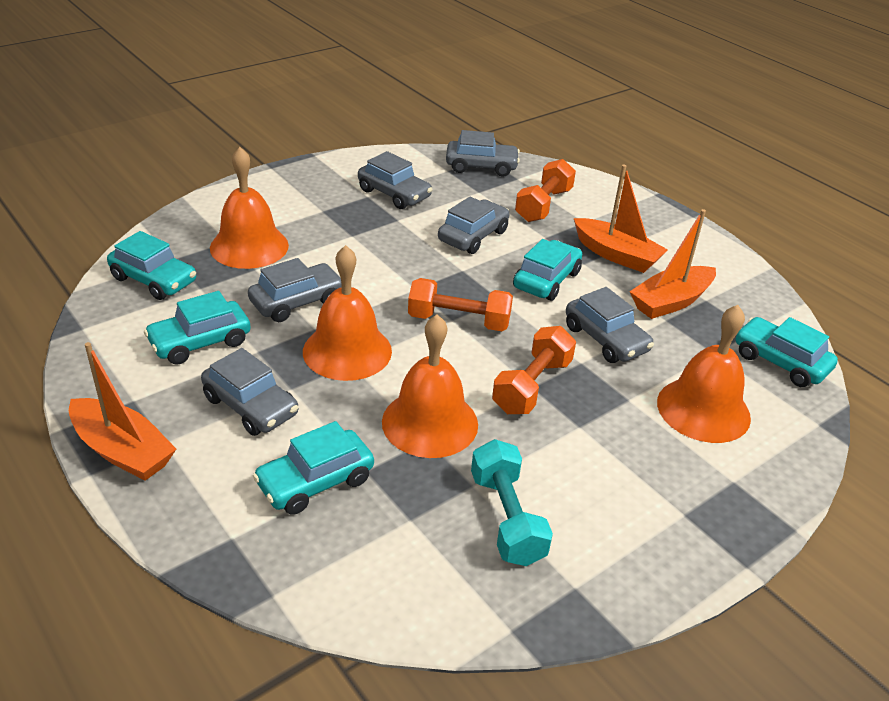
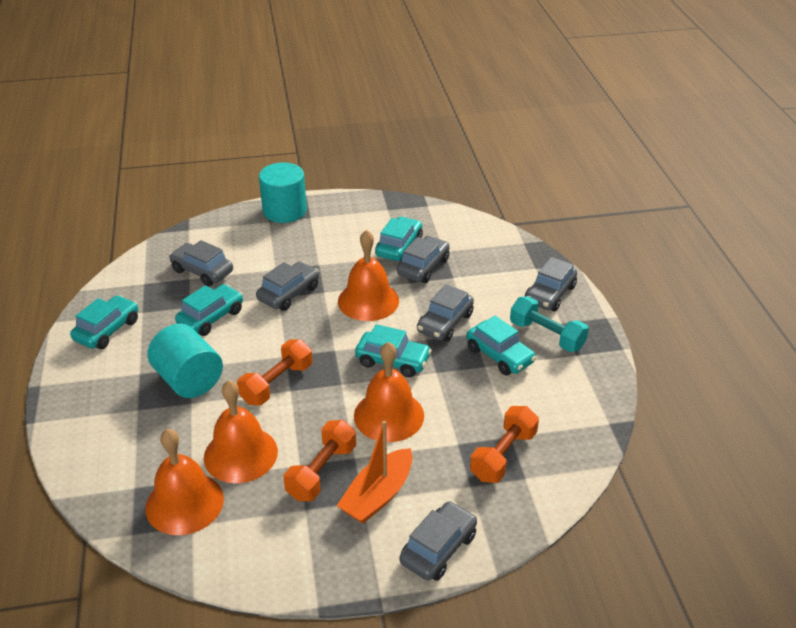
orange boat: 3 -> 1
turquoise cylinder: 0 -> 2

